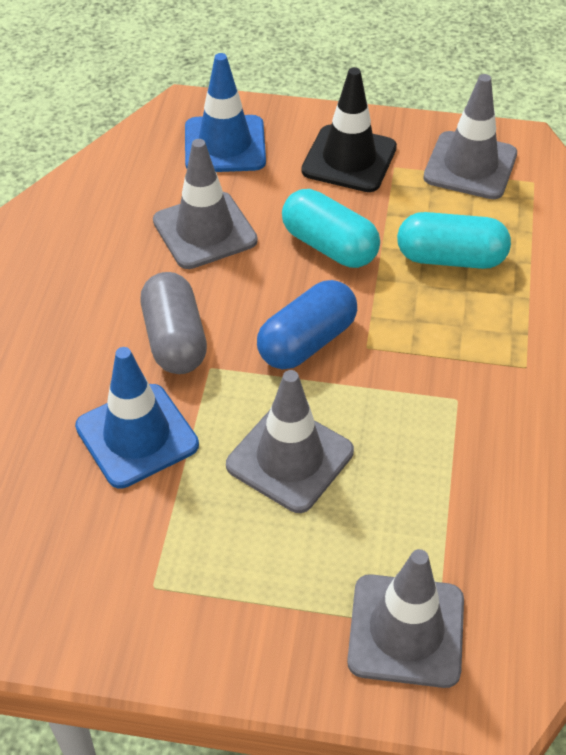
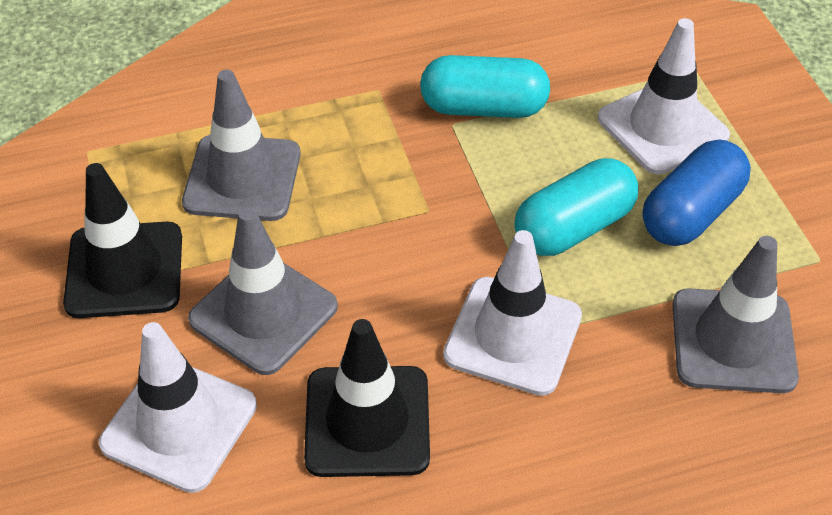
black traffic cone: 1 -> 2
blue traffic cone: 2 -> 0
grey capsule: 1 -> 0
grey traffic cone: 4 -> 3
white traffic cone: 0 -> 3

